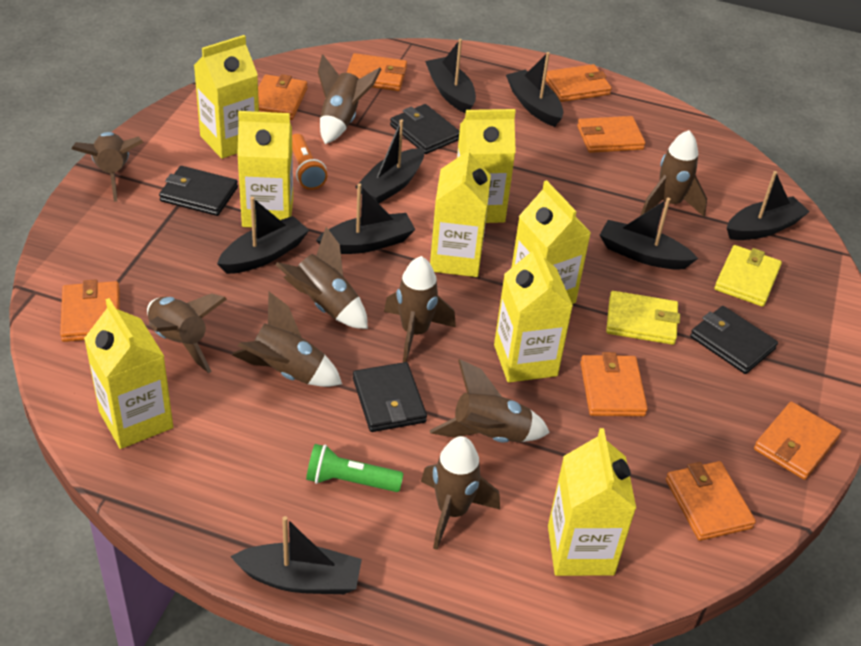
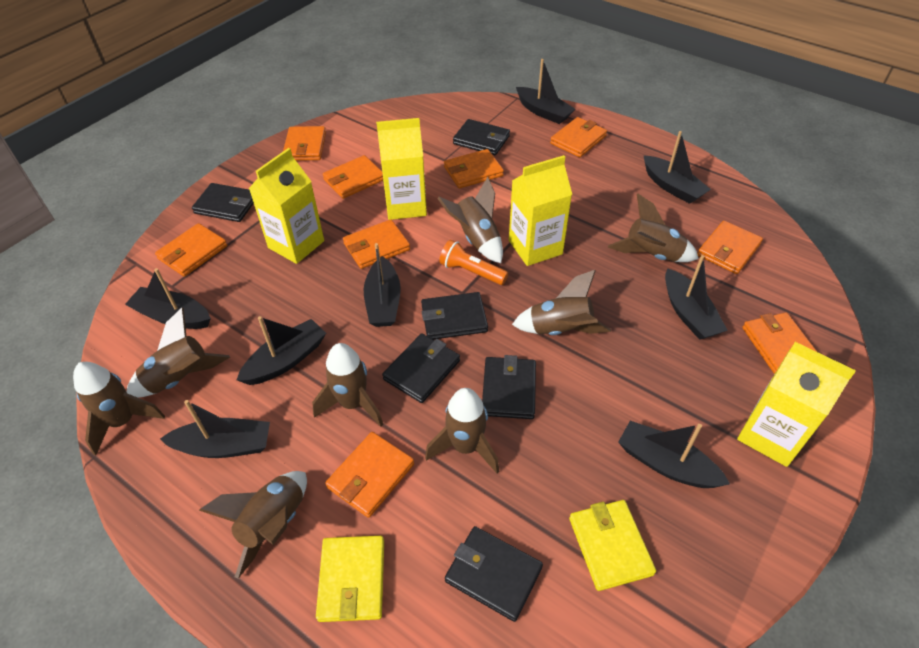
black wallet: 4 -> 6
brown rocket: 9 -> 8
green flashlight: 1 -> 0
orange wallet: 8 -> 9
yellow carton: 8 -> 4

